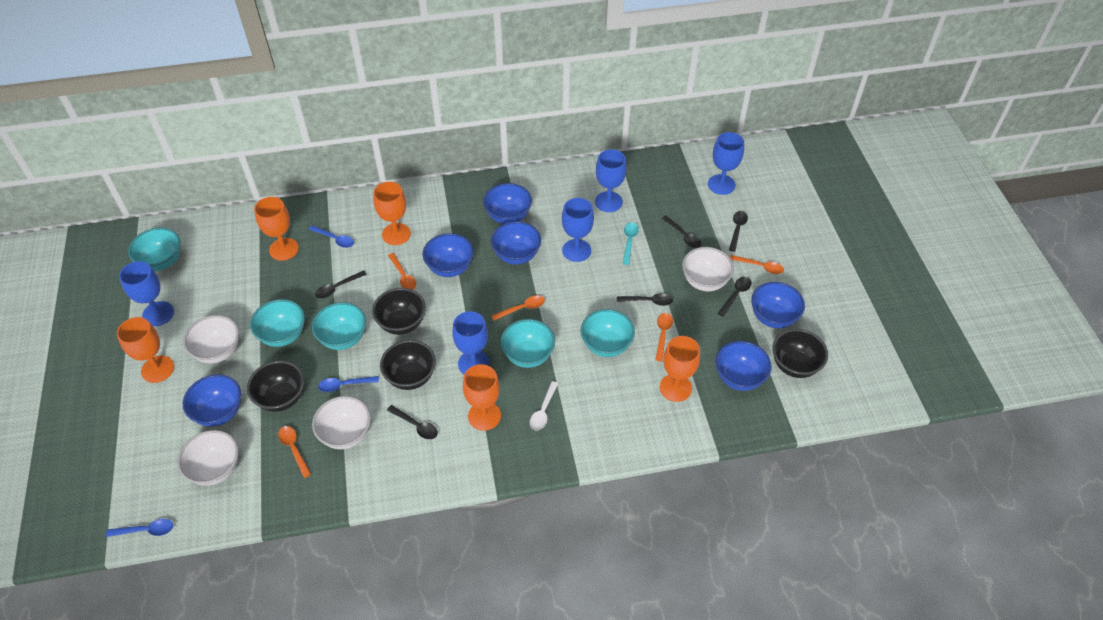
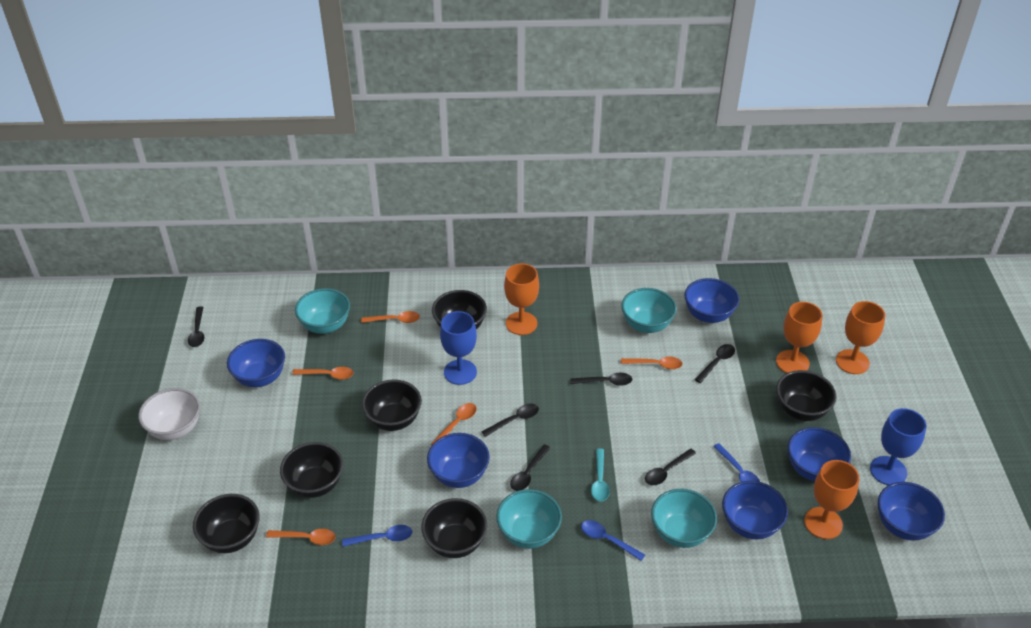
black bowl: 4 -> 6
blue goblet: 5 -> 2
orange goblet: 5 -> 4
turquoise bowl: 5 -> 4
white bowl: 4 -> 1
white spoon: 1 -> 0

